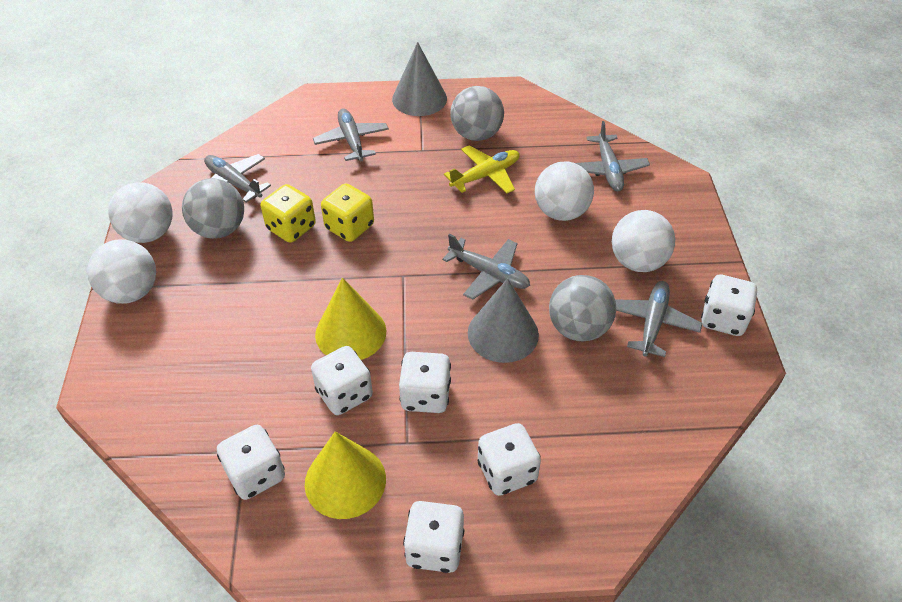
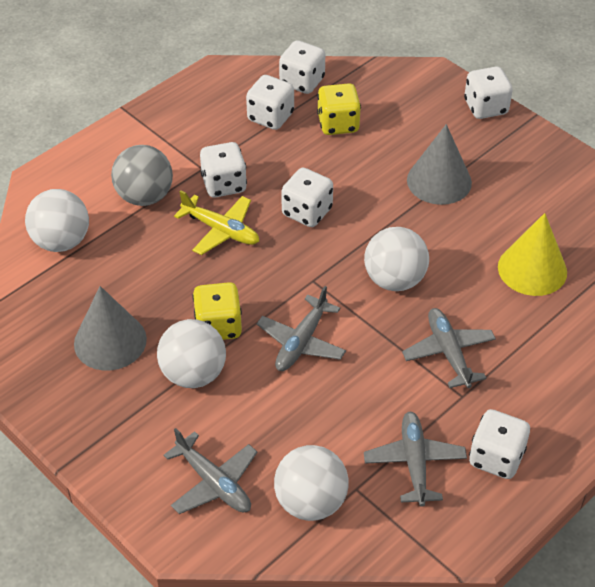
grey ball: 3 -> 1
grey plane: 5 -> 4
yellow cone: 2 -> 1

